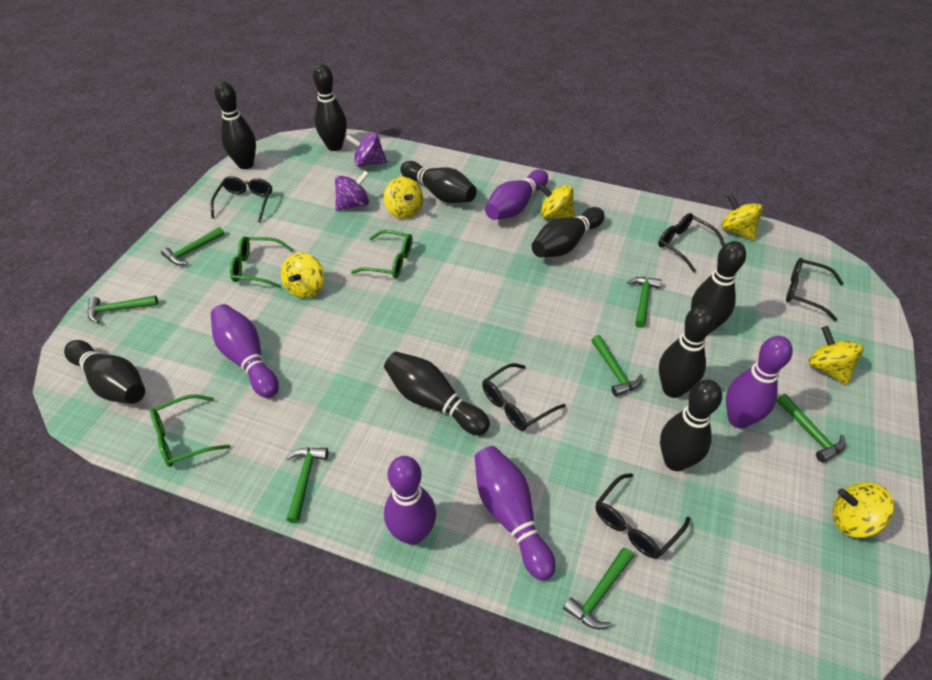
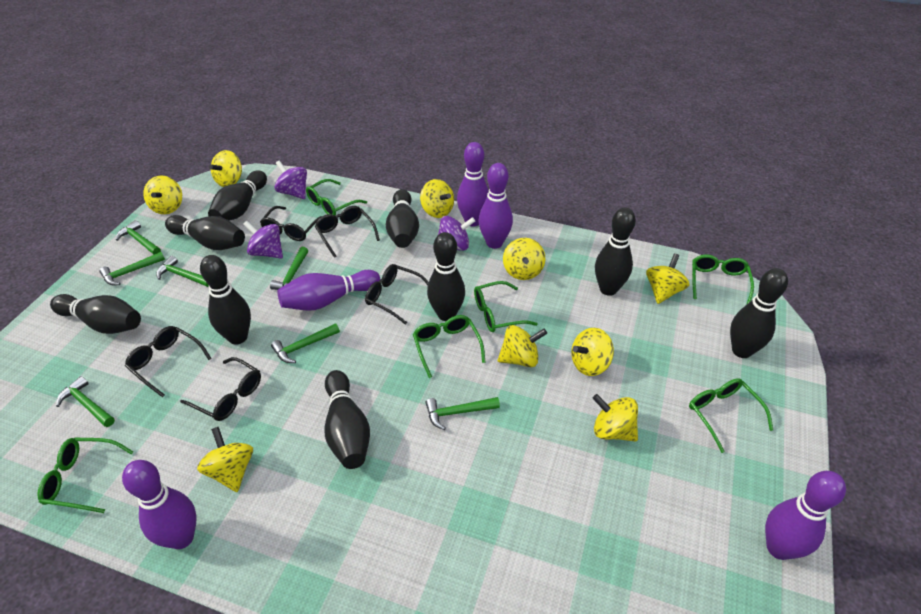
green glasses: 3 -> 6
purple spinning top: 2 -> 3
yellow spinning top: 6 -> 9

